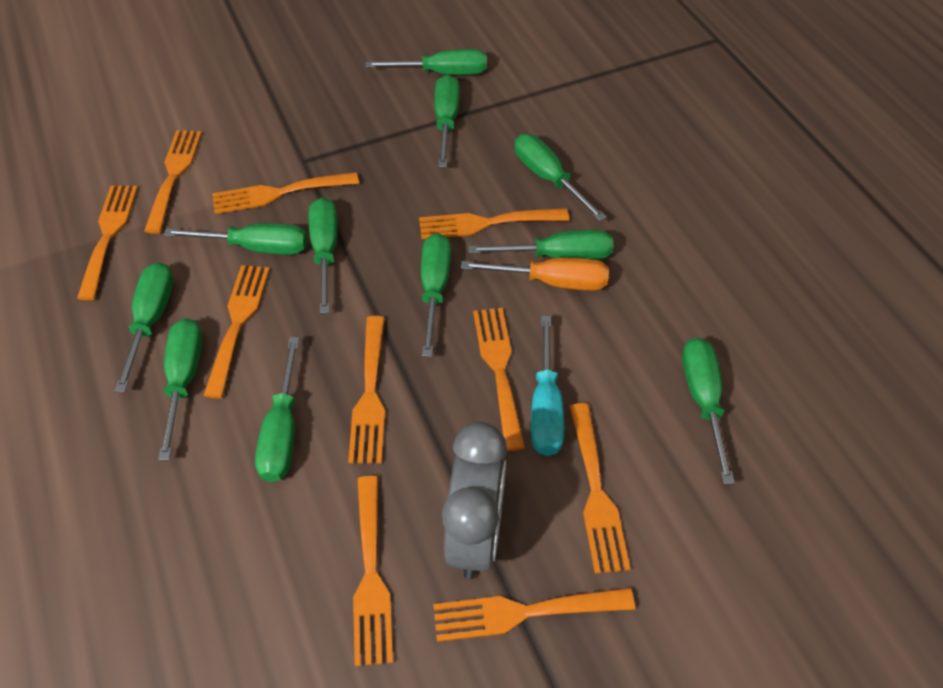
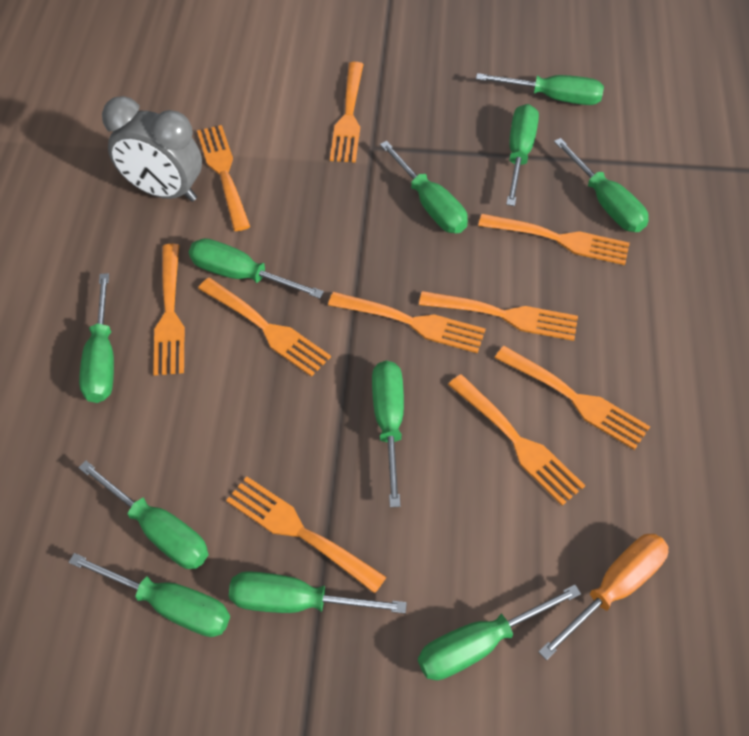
turquoise screwdriver: 1 -> 0

